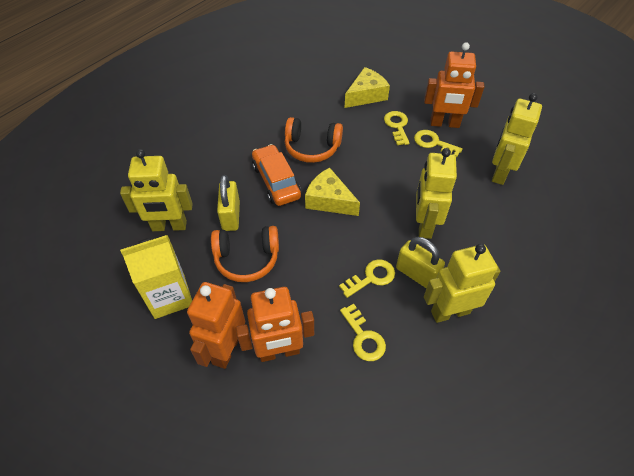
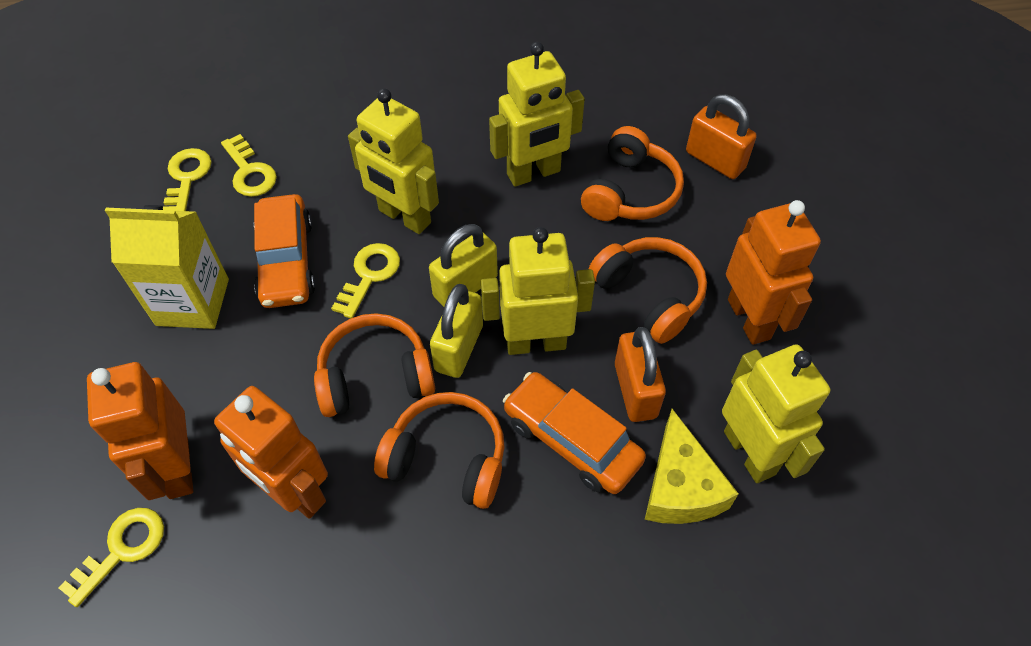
orange car: 1 -> 2
orange headphones: 2 -> 4
orange padlock: 0 -> 2
yellow cheese: 2 -> 1

